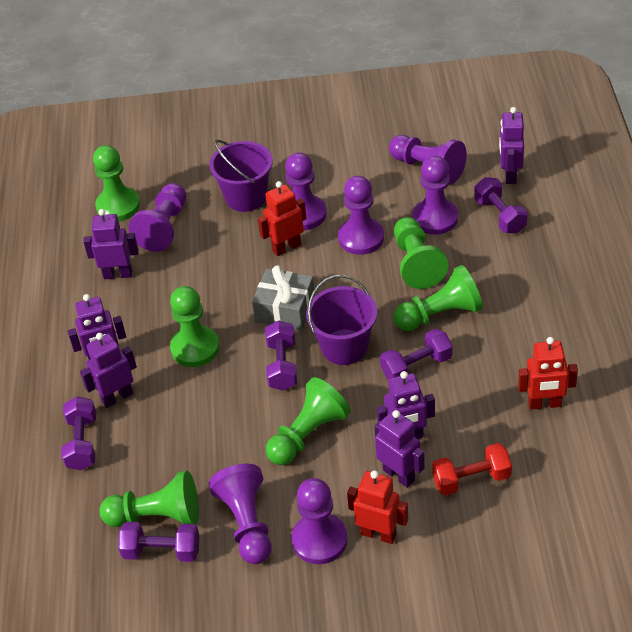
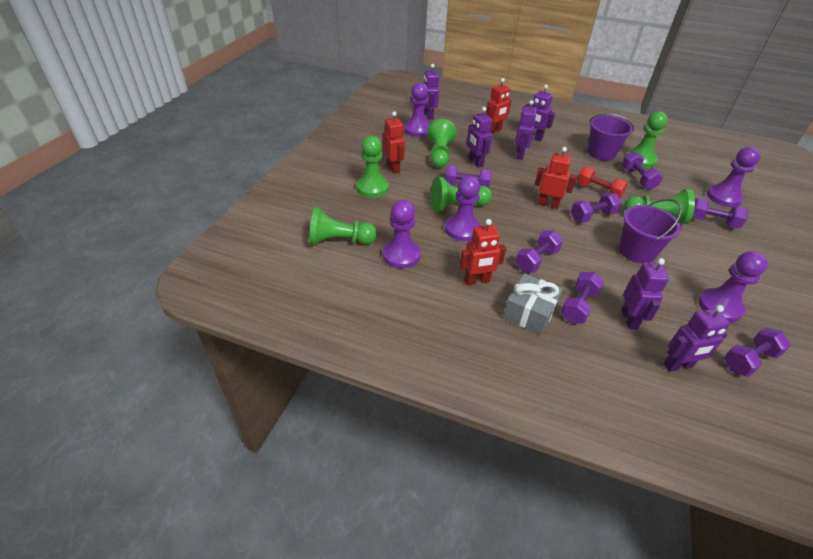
purple dumbbell: 5 -> 7
purple pawn: 7 -> 5
red robot: 3 -> 4

